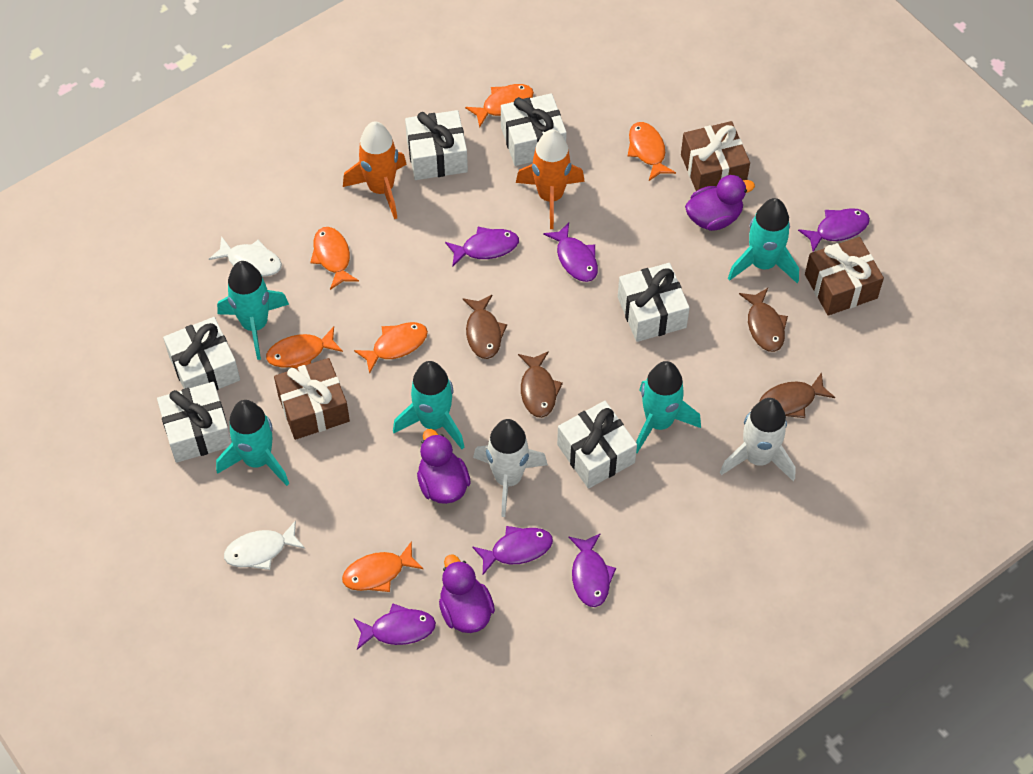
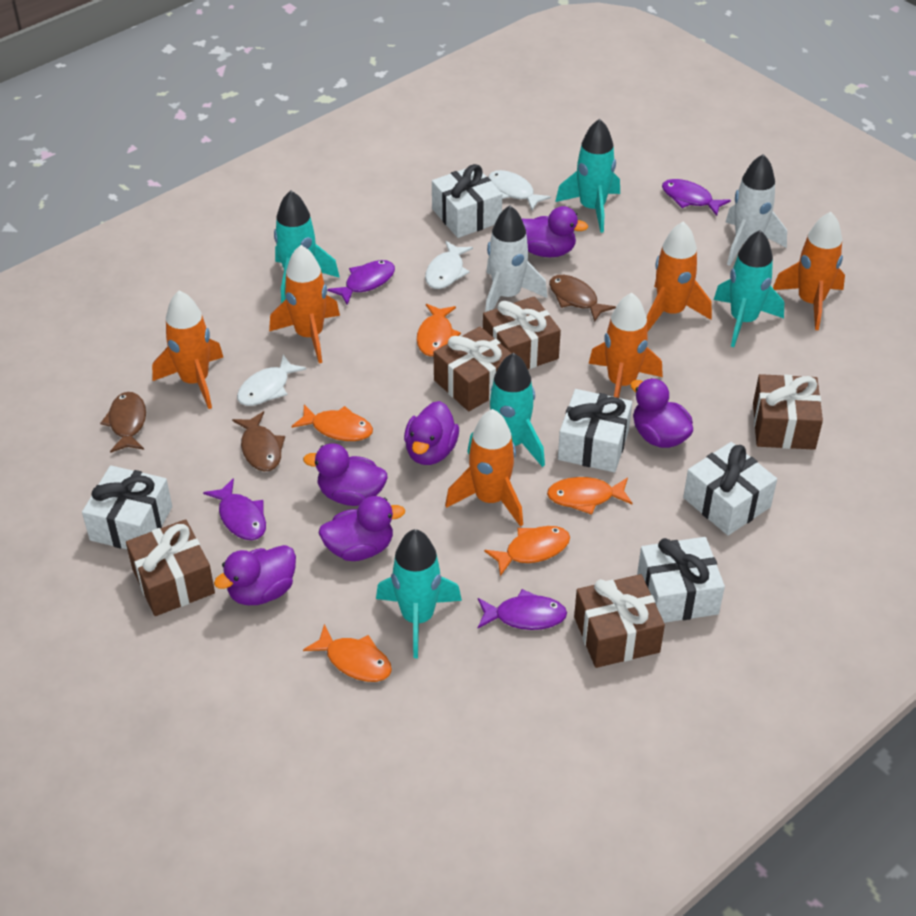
brown fish: 4 -> 3
brown gift: 3 -> 5
orange fish: 6 -> 5
orange rocket: 2 -> 6
purple duck: 3 -> 6
purple fish: 6 -> 4
white fish: 2 -> 3
white gift: 6 -> 5

